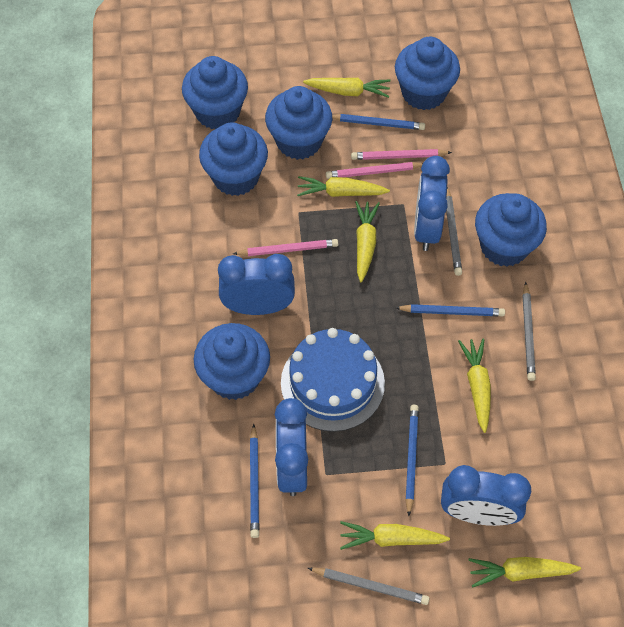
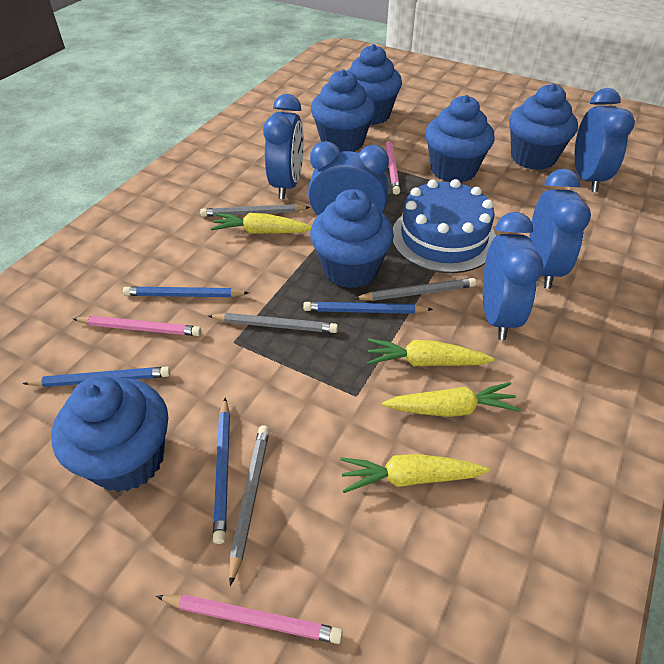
blue clock: 4 -> 5
grey pencil: 3 -> 4
yellow carrot: 6 -> 4

